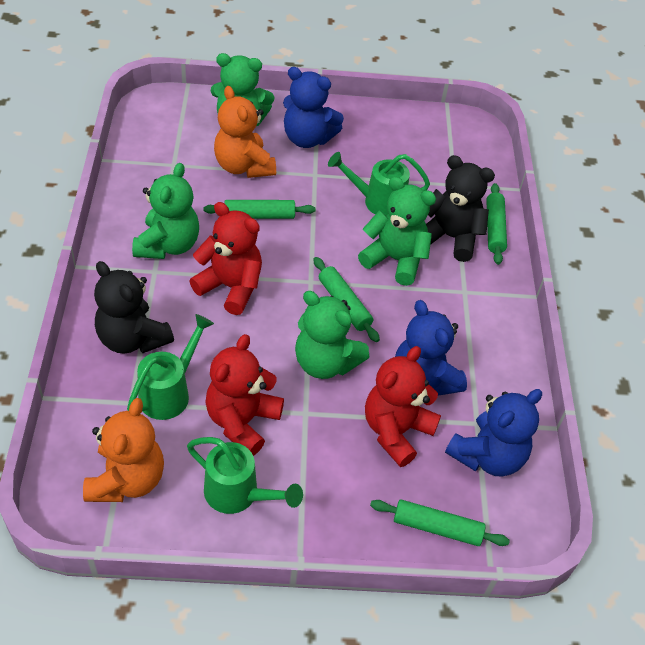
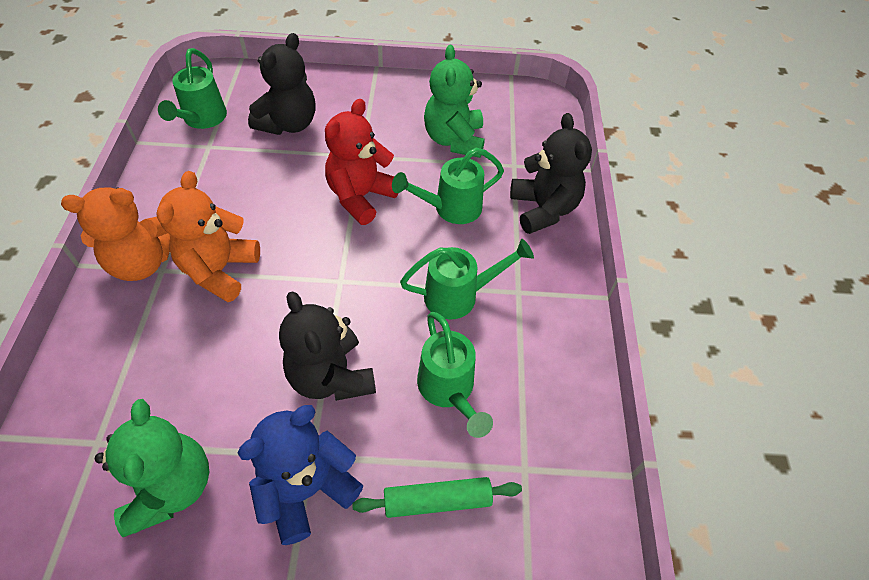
black teddy bear: 2 -> 3
blue teddy bear: 3 -> 1
green rolling pin: 4 -> 1
green teddy bear: 4 -> 2
green watering can: 3 -> 4
red teddy bear: 3 -> 1

